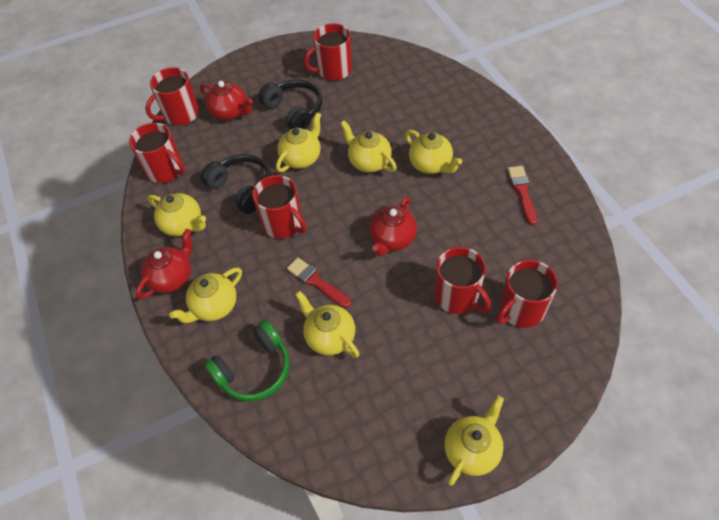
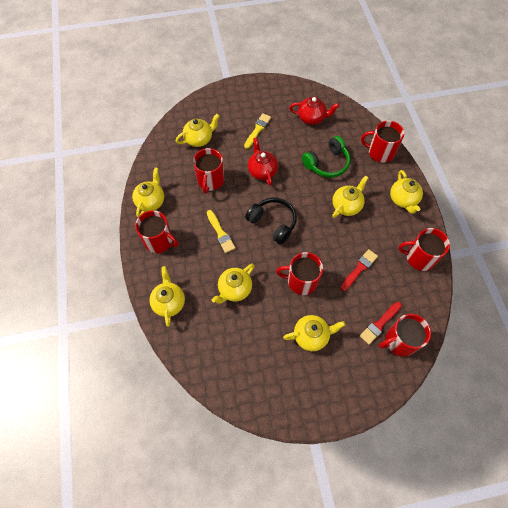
black headphones: 2 -> 1
red teapot: 3 -> 2
yellow brush: 0 -> 2

